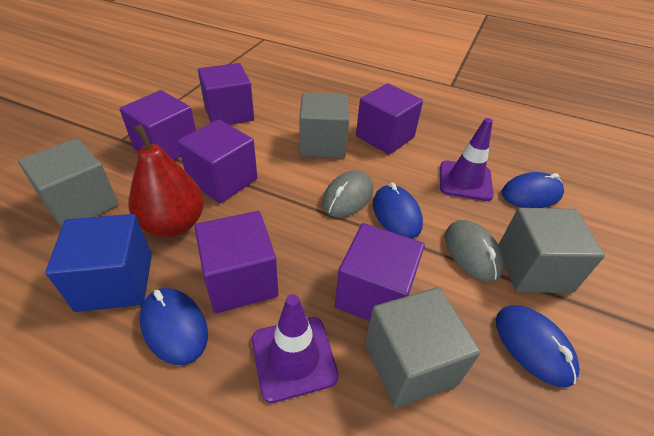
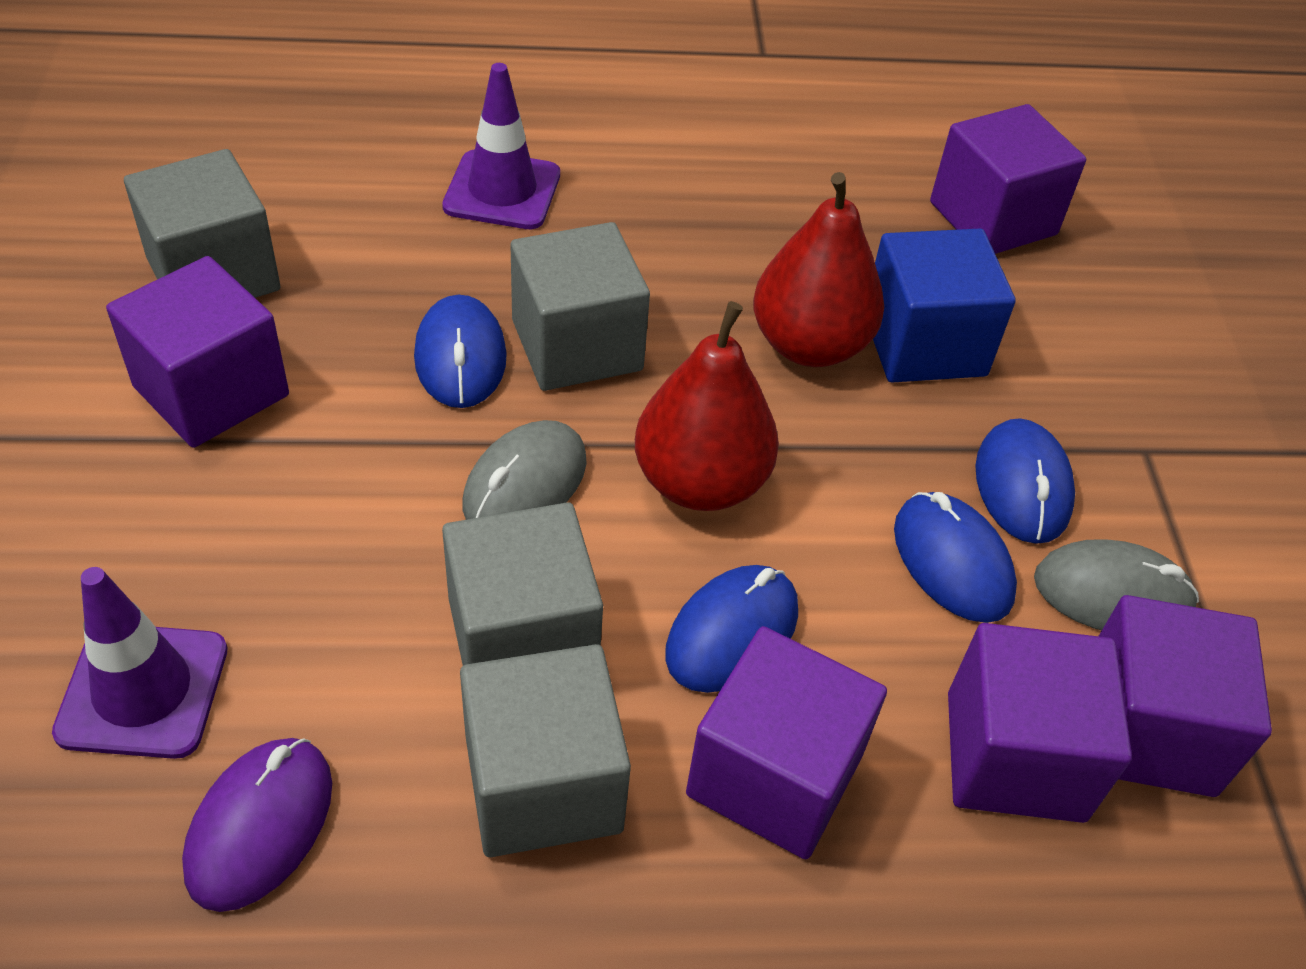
purple cube: 6 -> 5
purple mouse: 0 -> 1
red pear: 1 -> 2

